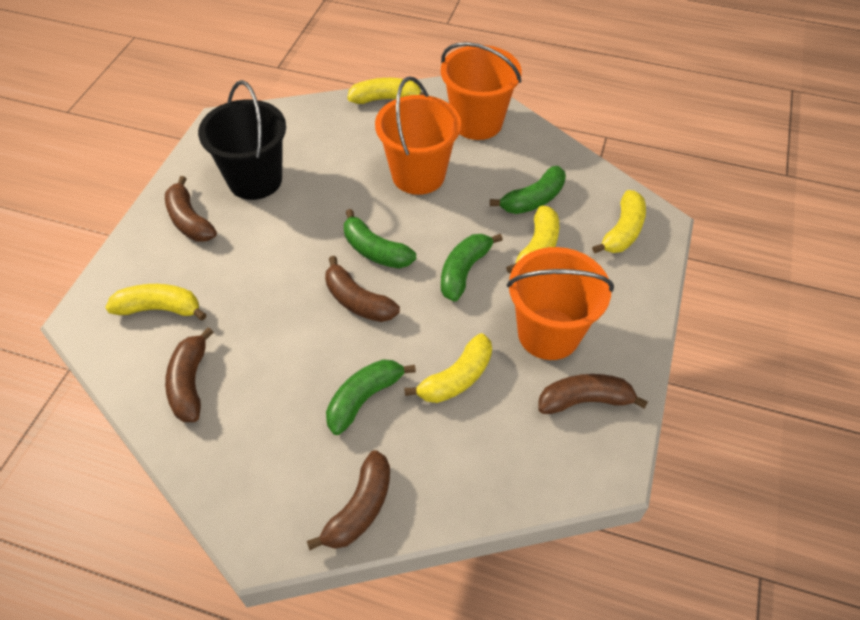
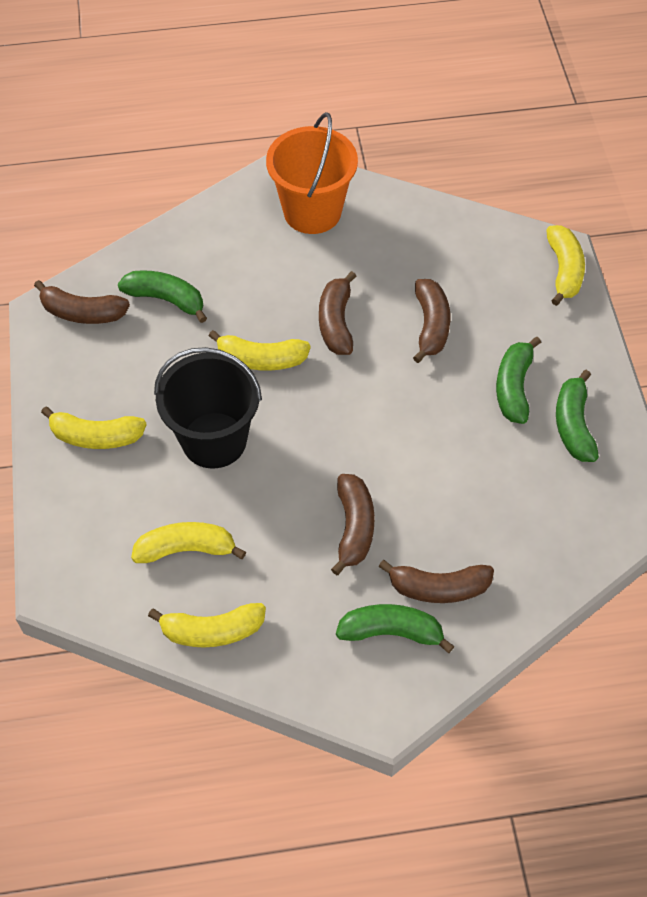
orange bucket: 3 -> 1

